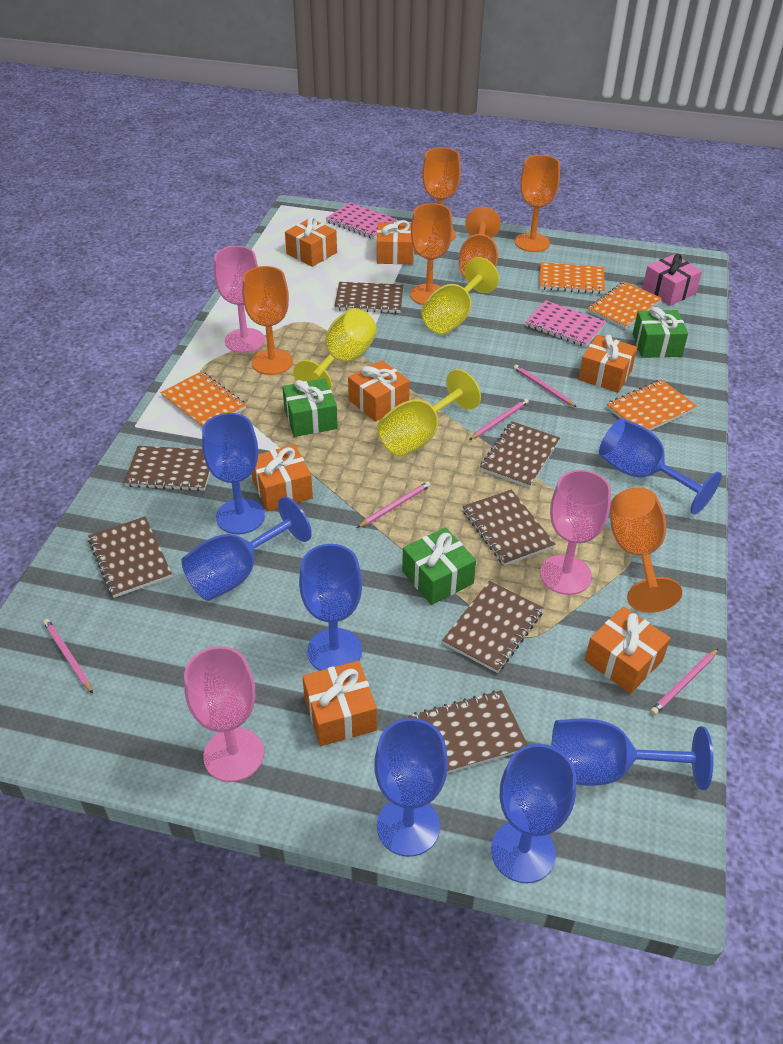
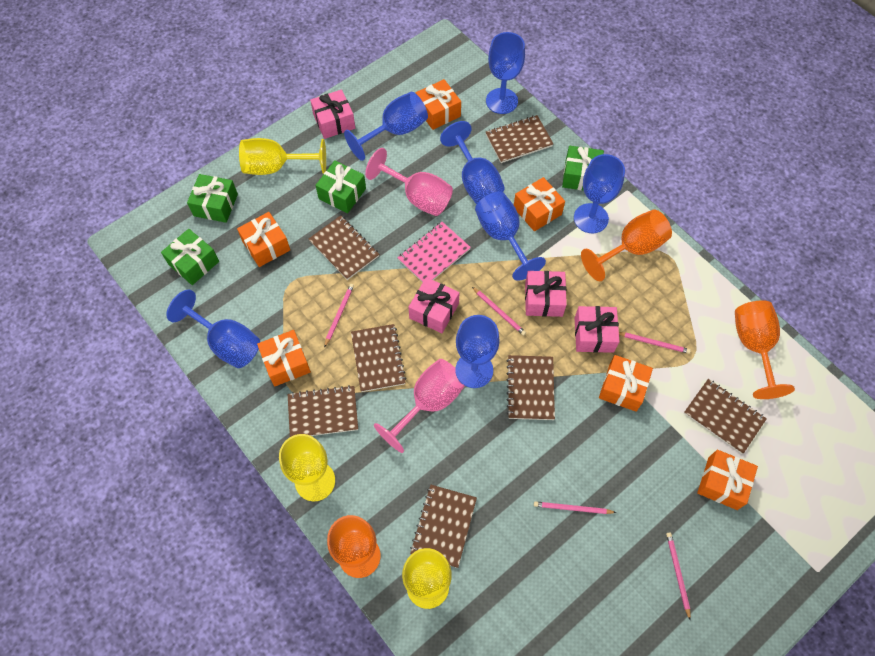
green gift: 3 -> 4
orange gift: 7 -> 6
orange goblet: 6 -> 3
orange notebook: 4 -> 0
pink gift: 1 -> 4
pink goblet: 3 -> 2
pink notebook: 2 -> 1

